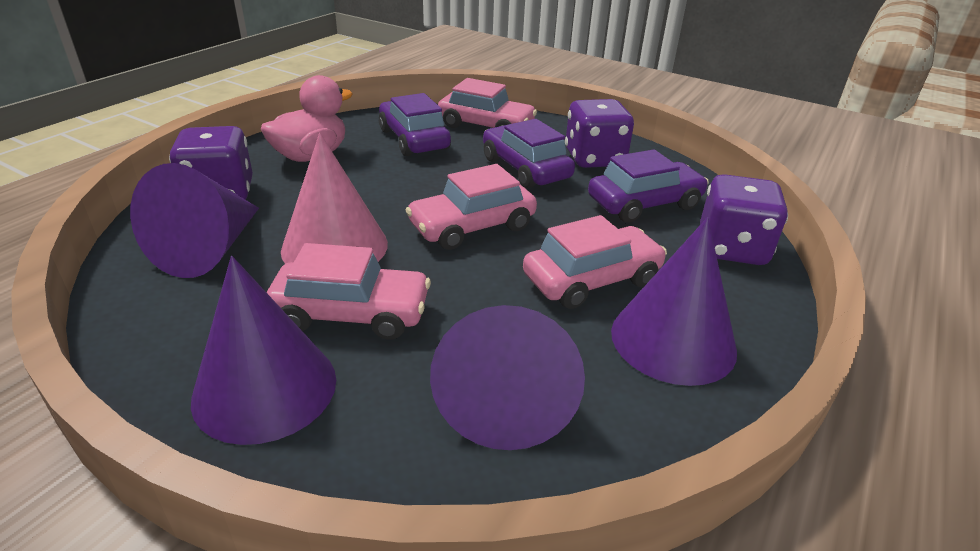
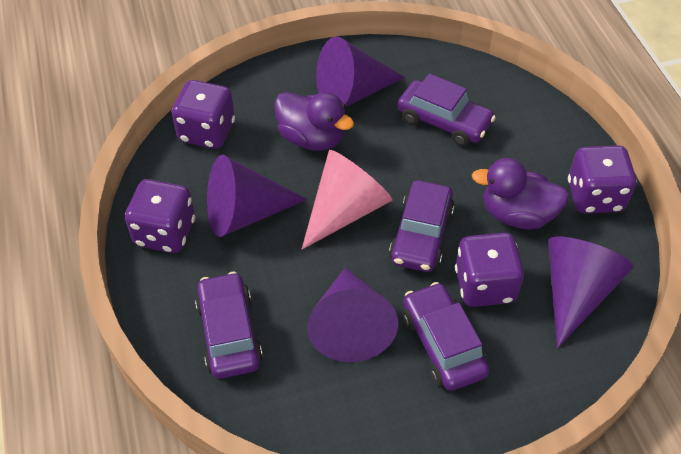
pink car: 4 -> 0
pink duck: 1 -> 0
purple car: 3 -> 4
purple dice: 3 -> 4
purple duck: 0 -> 2

